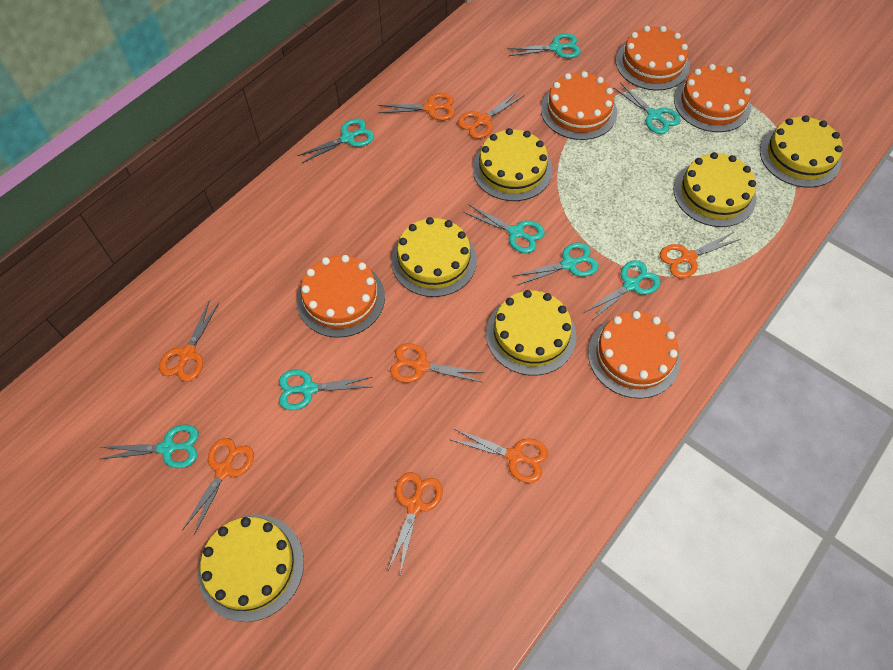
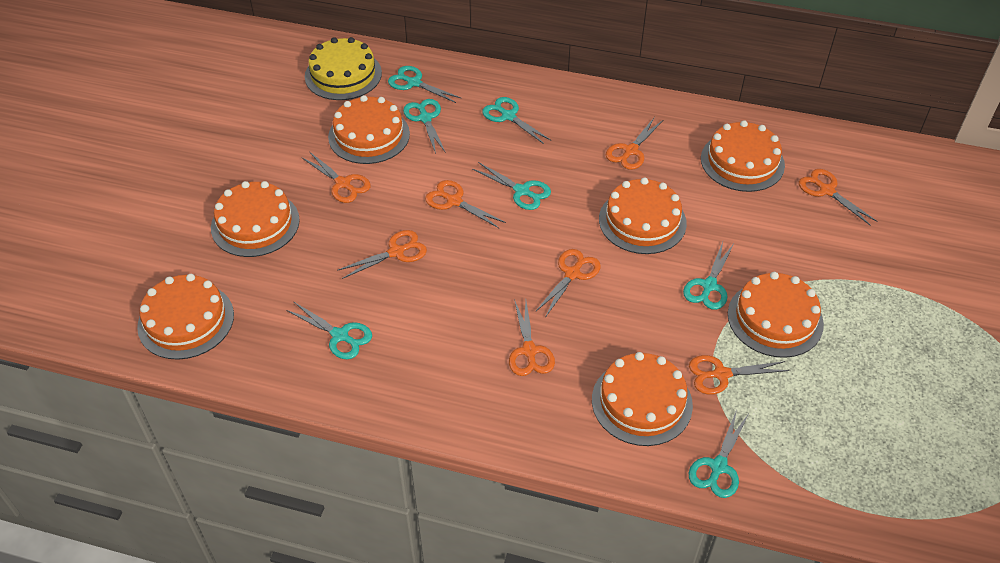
orange cake: 5 -> 7
turquoise scissors: 8 -> 7
yellow cake: 6 -> 1

